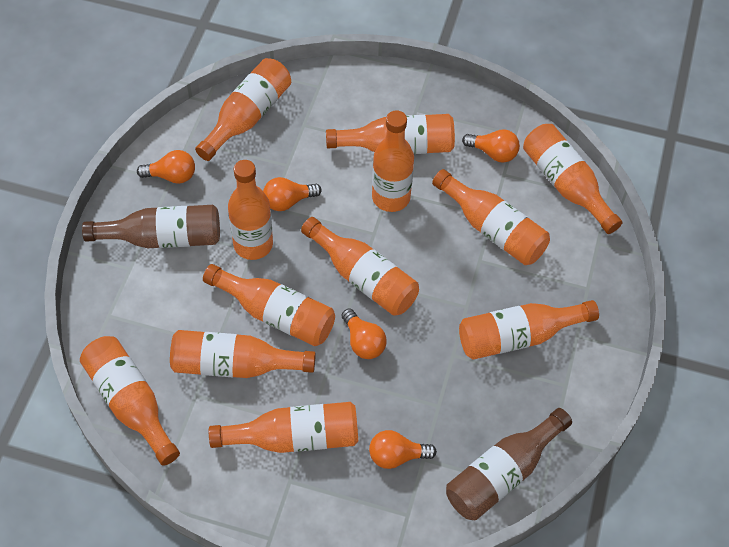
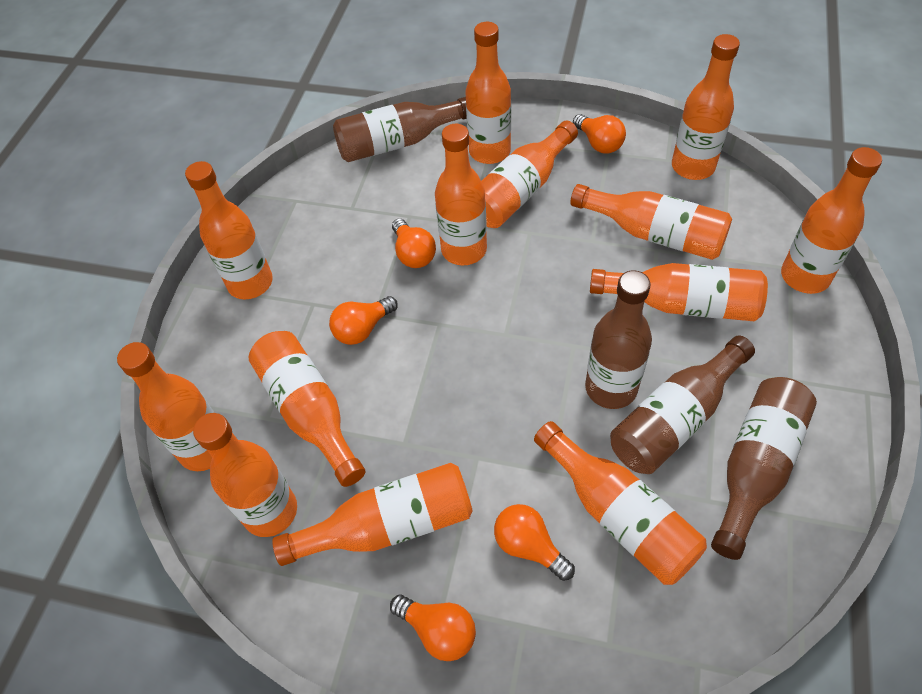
brown bottle: 2 -> 4
orange bottle: 12 -> 13

